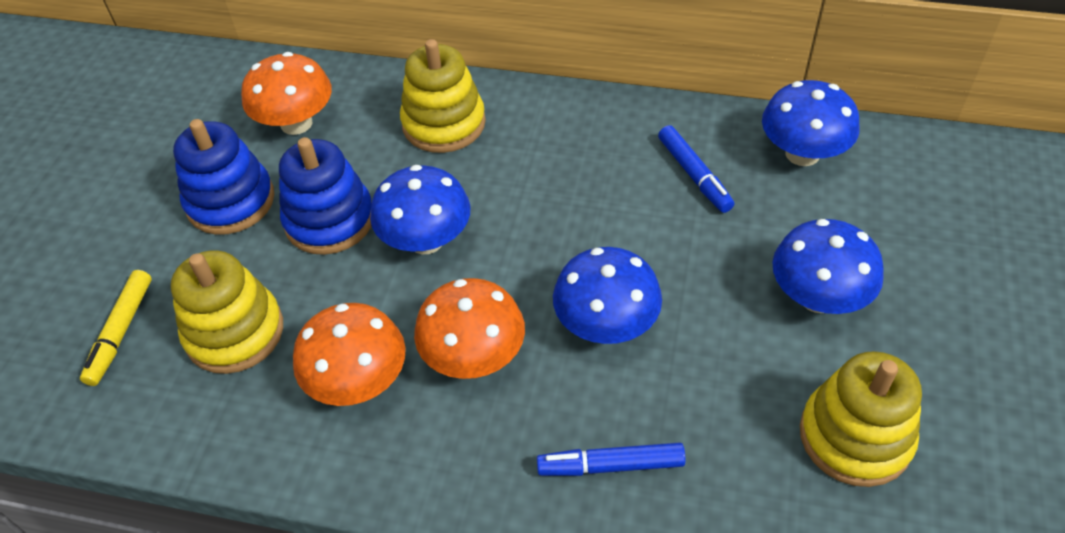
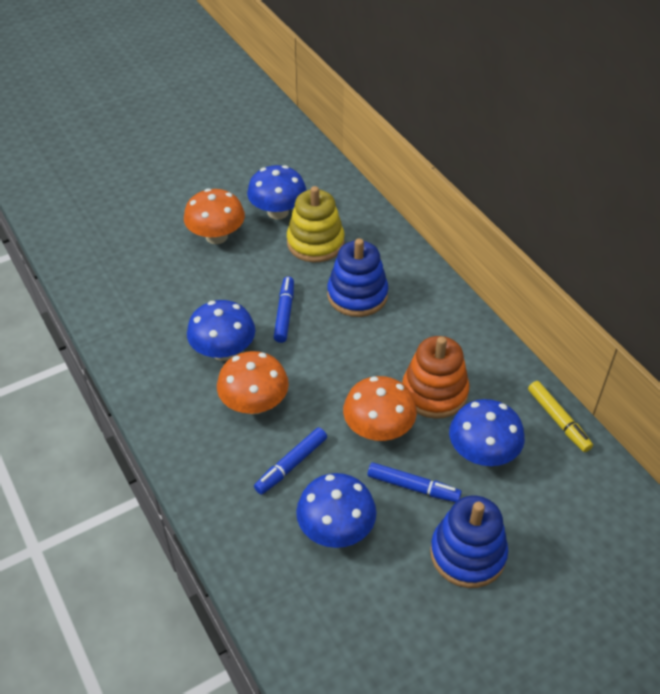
blue marker: 2 -> 3
orange stacking toy: 0 -> 1
yellow stacking toy: 3 -> 1

